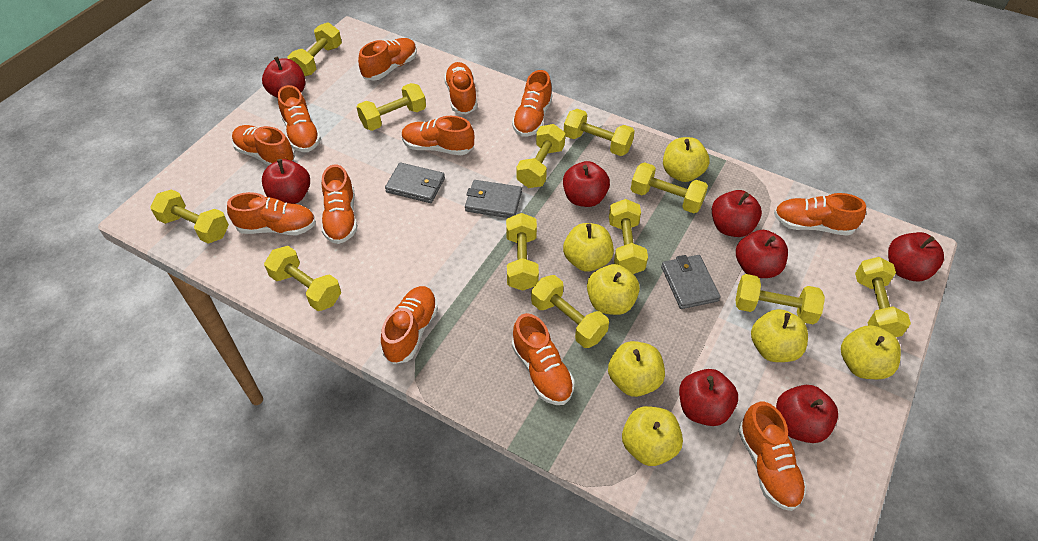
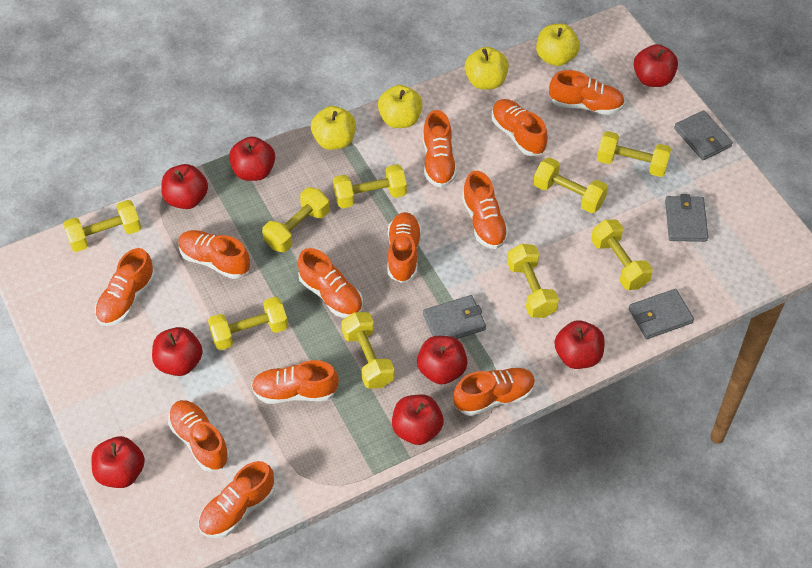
grey wallet: 3 -> 4
yellow apple: 7 -> 4
yellow dumbbell: 12 -> 9

